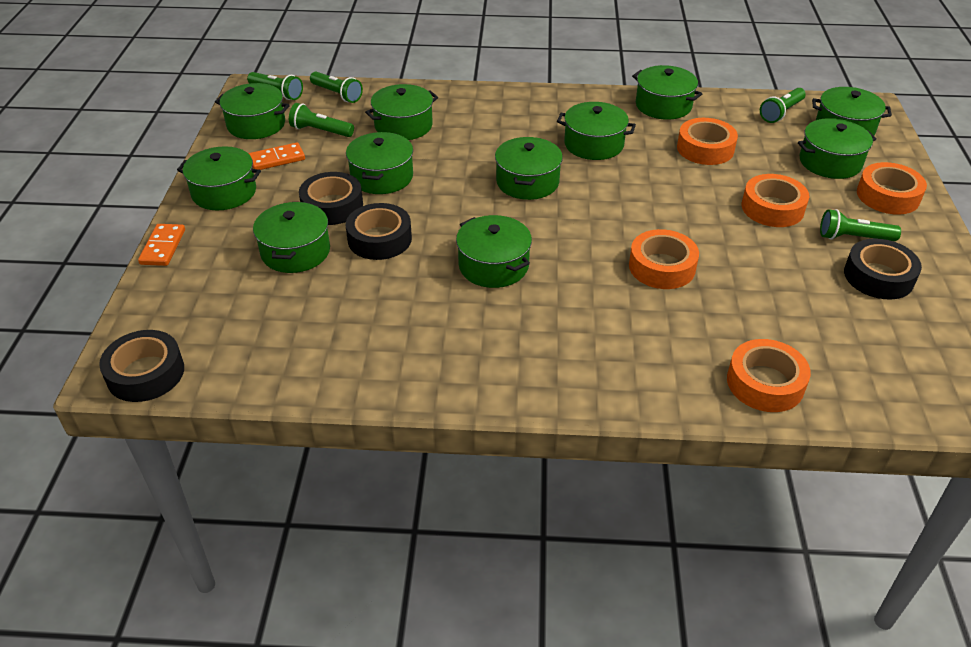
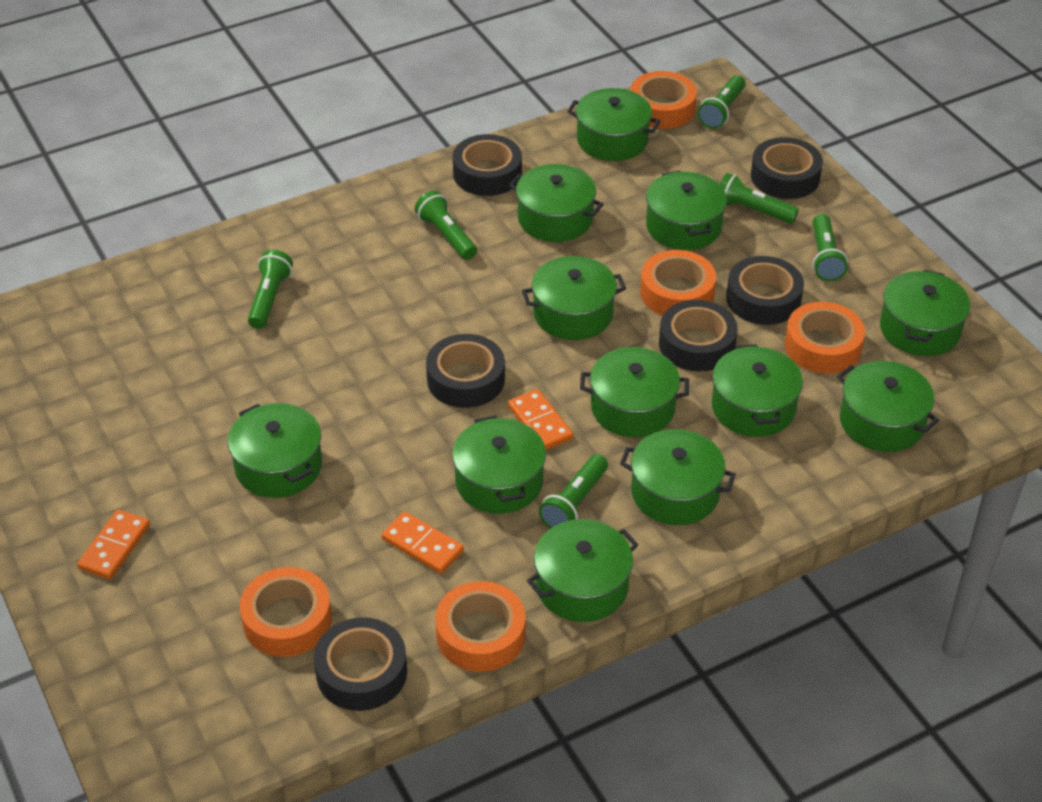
black tape: 4 -> 6
green flashlight: 5 -> 6
green pot: 11 -> 12
orange domino: 2 -> 3

